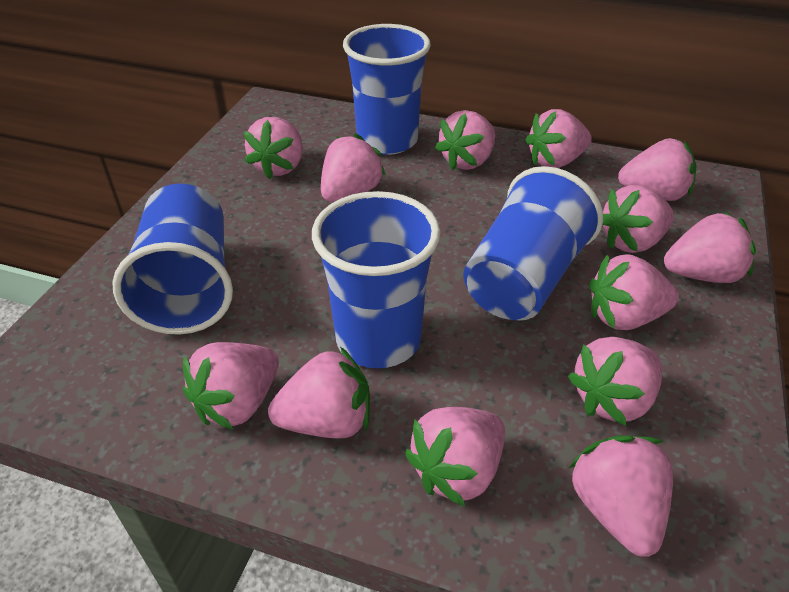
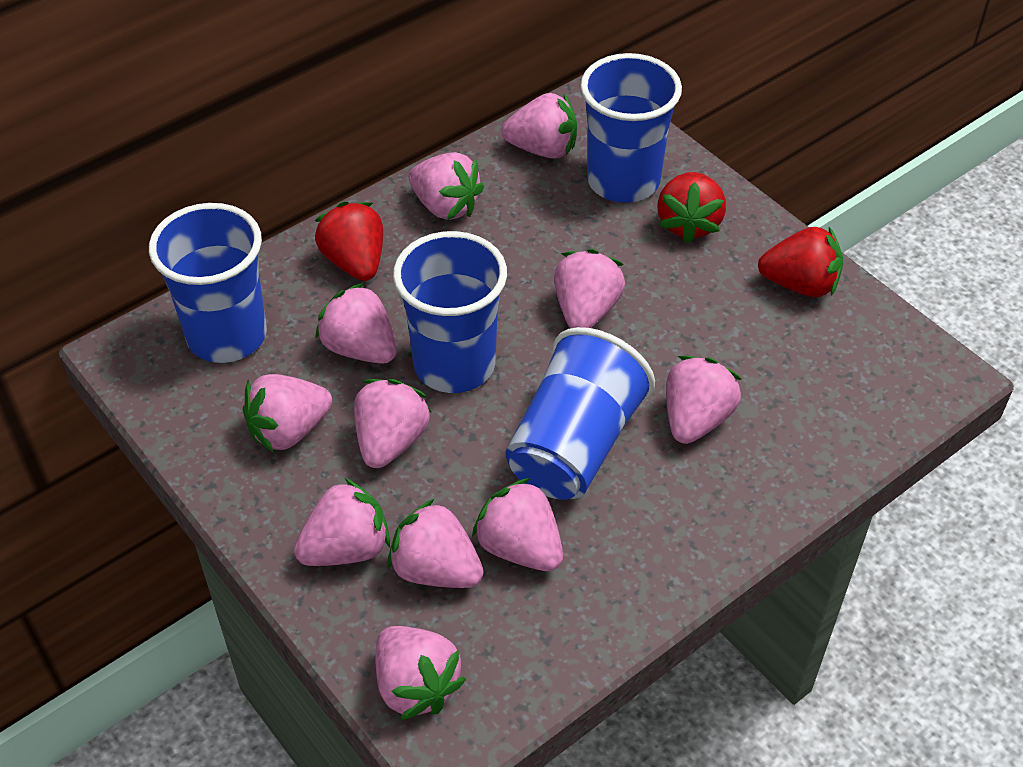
pink strawberry: 13 -> 11
red strawberry: 0 -> 3

